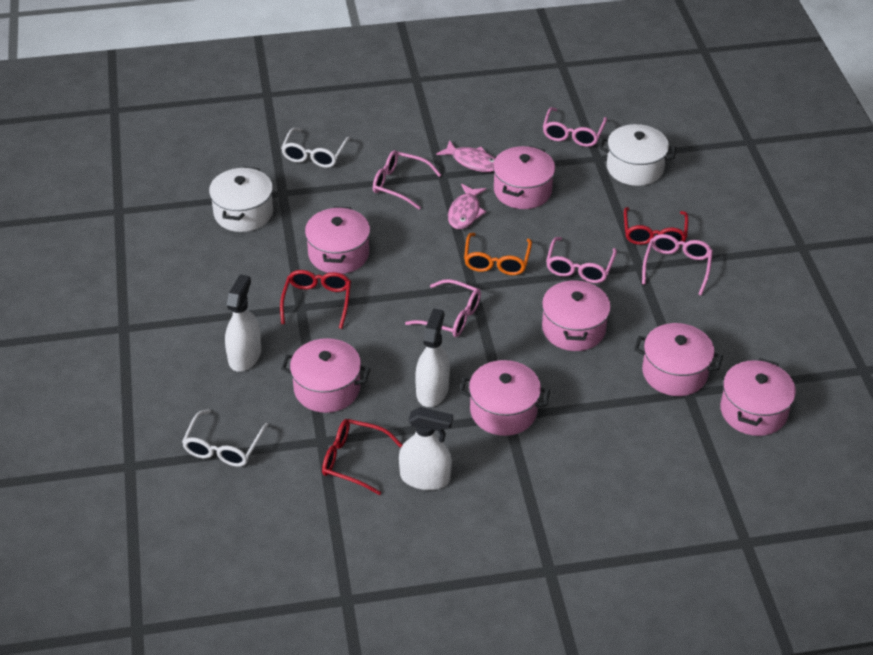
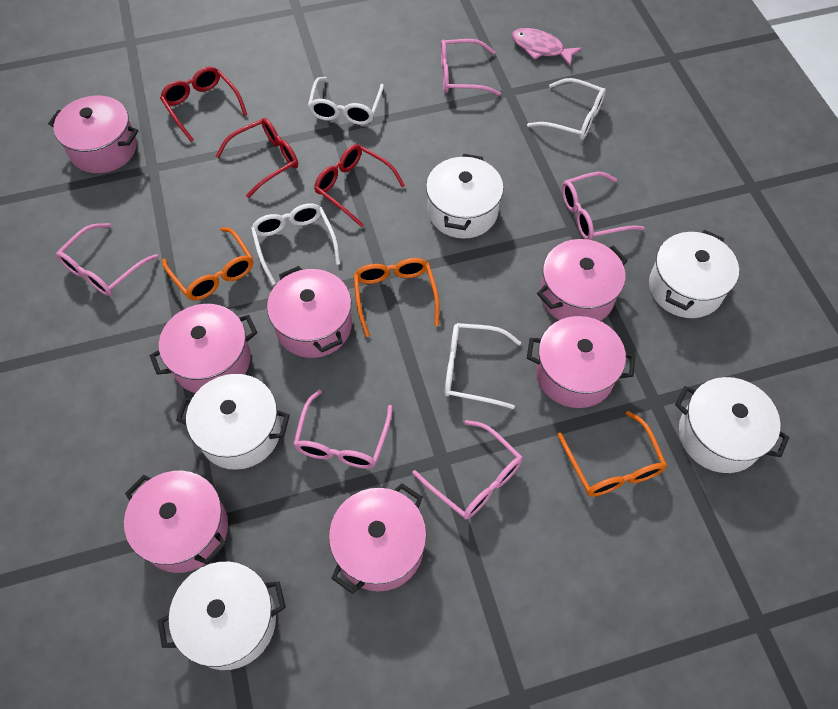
orange glasses: 1 -> 3
pink fish: 2 -> 1
white glasses: 2 -> 4
white pot: 2 -> 5
white spray bottle: 3 -> 0

